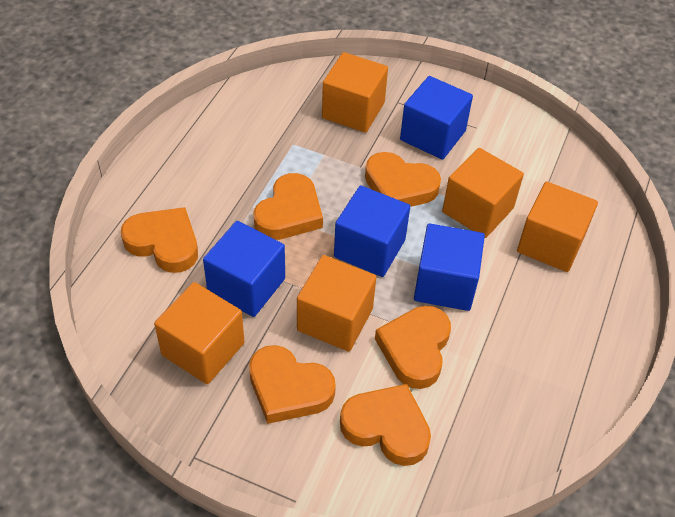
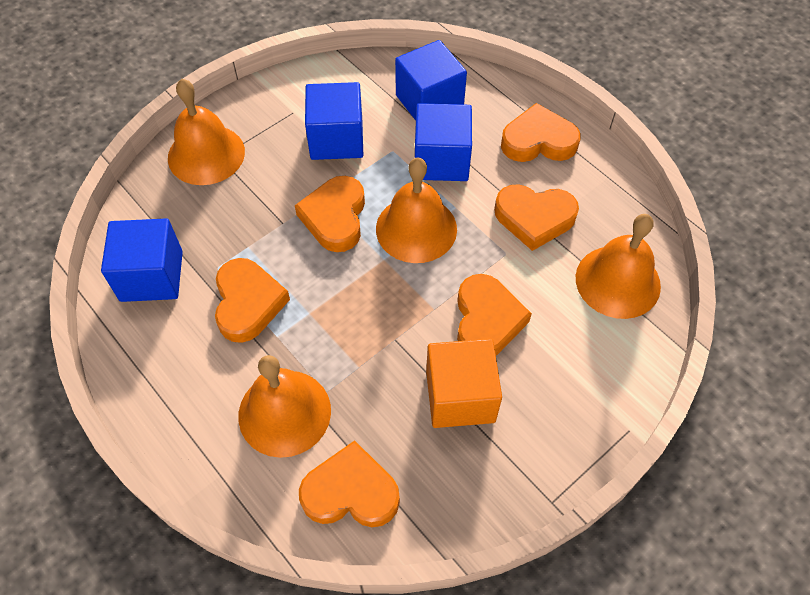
orange bell: 0 -> 4
orange cube: 5 -> 1

